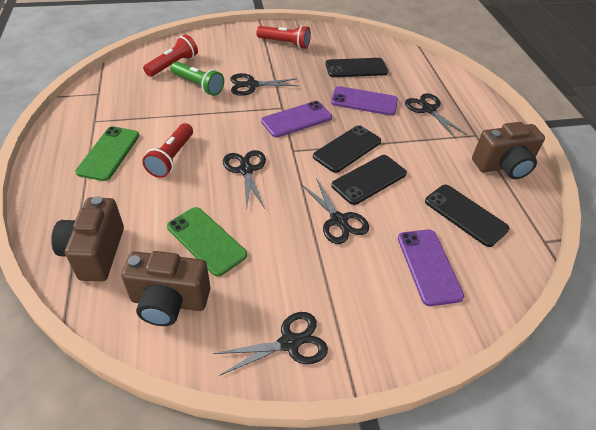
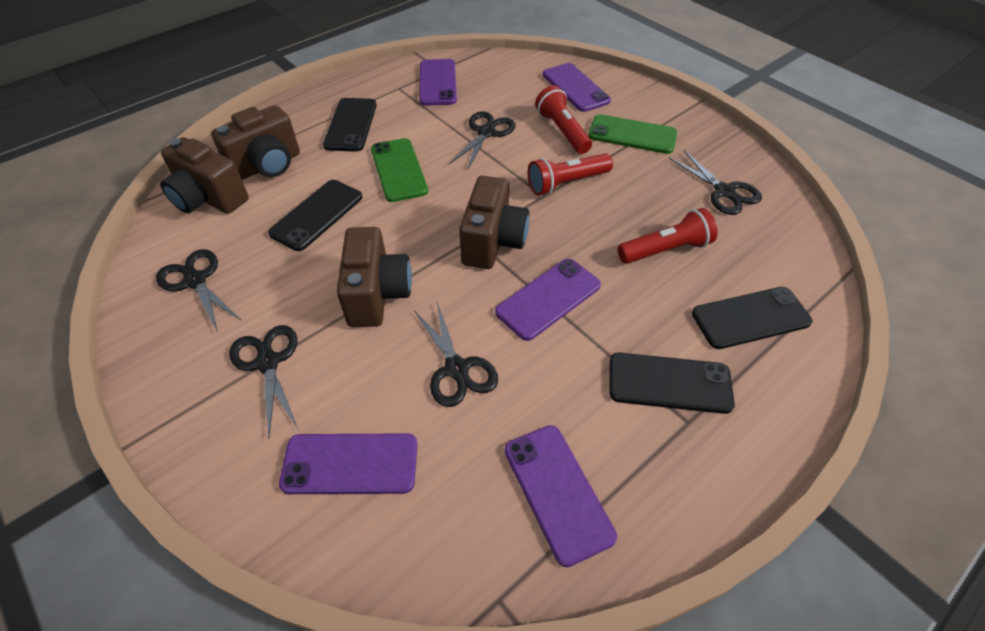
brown camera: 3 -> 4
green flashlight: 1 -> 0
purple phone: 3 -> 5

